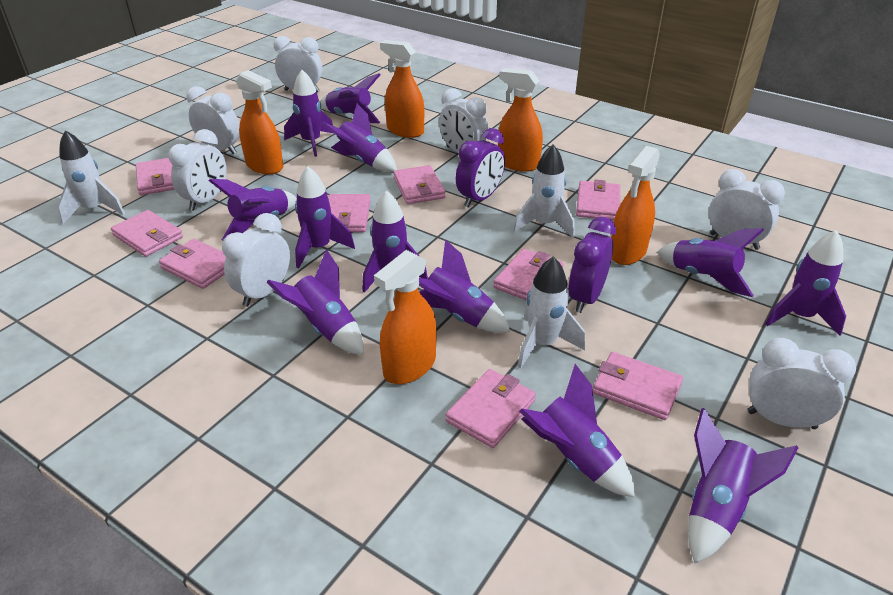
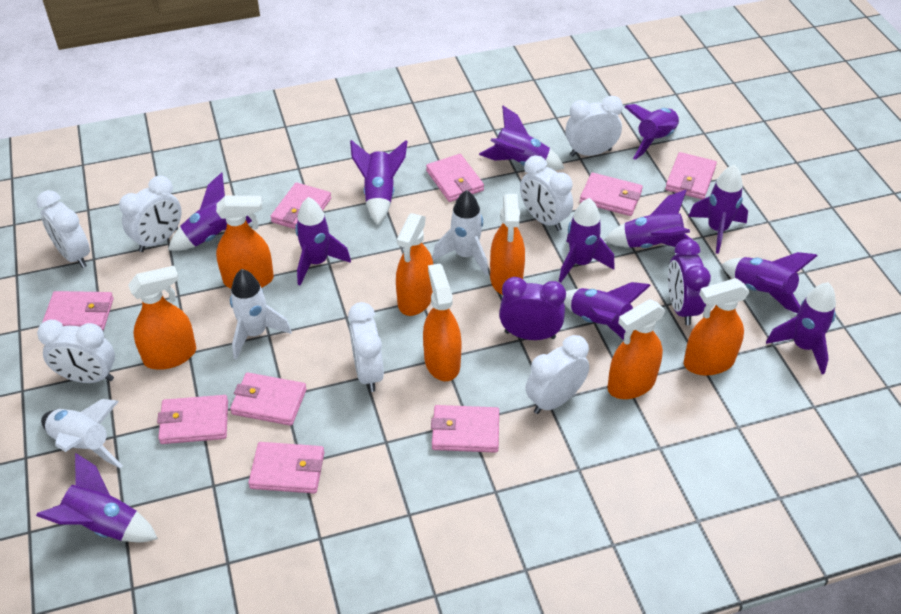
orange spray bottle: 5 -> 7

